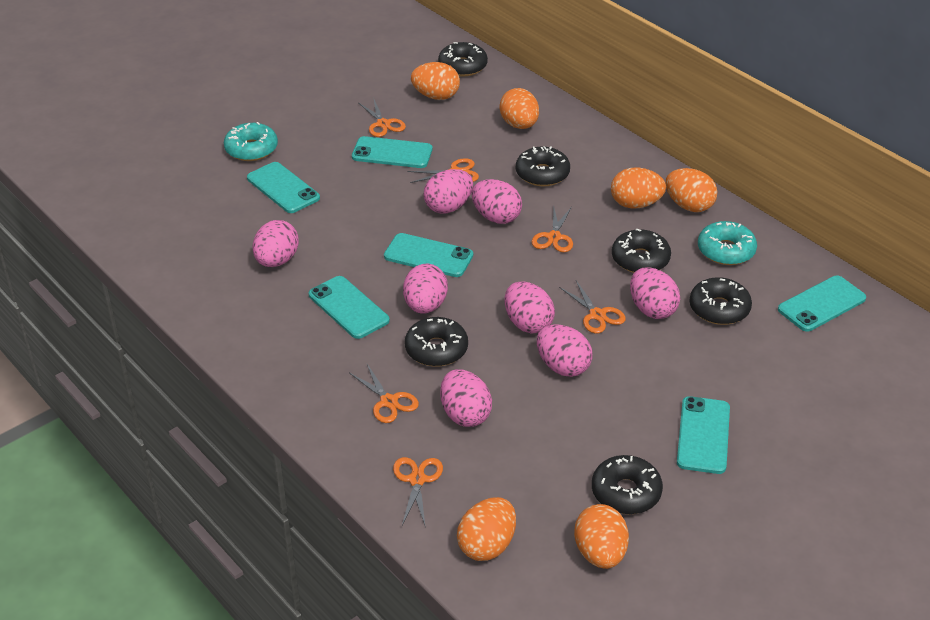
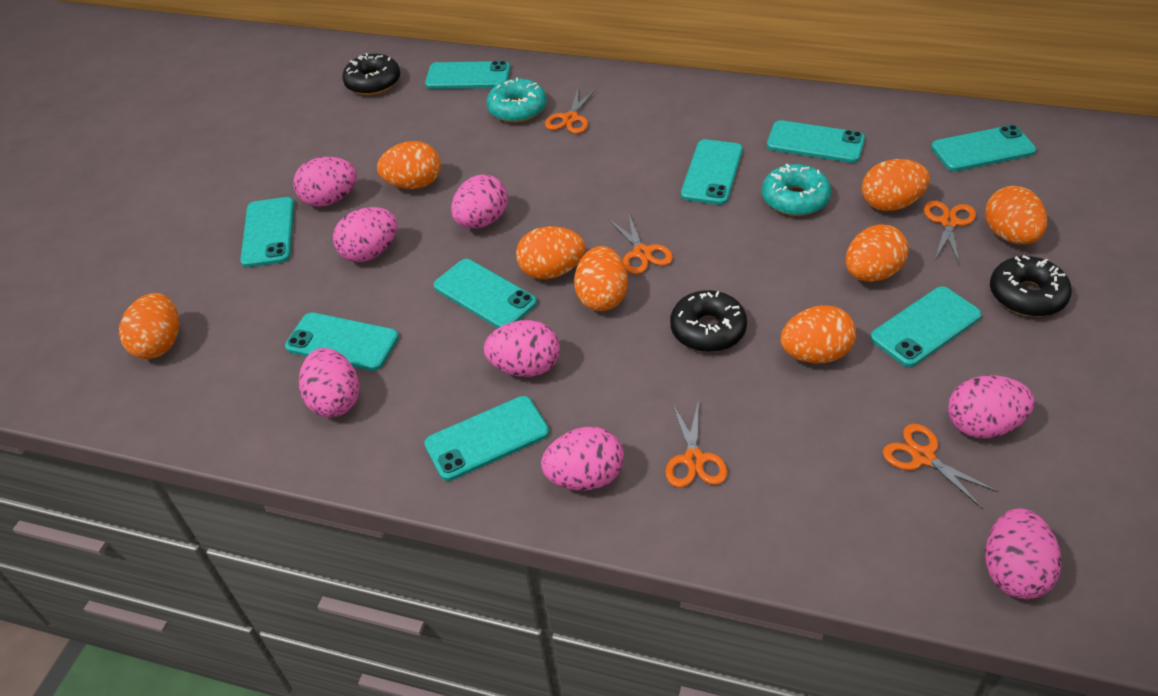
black donut: 6 -> 3
orange egg: 6 -> 8
orange scissors: 6 -> 5
turquoise phone: 6 -> 9

